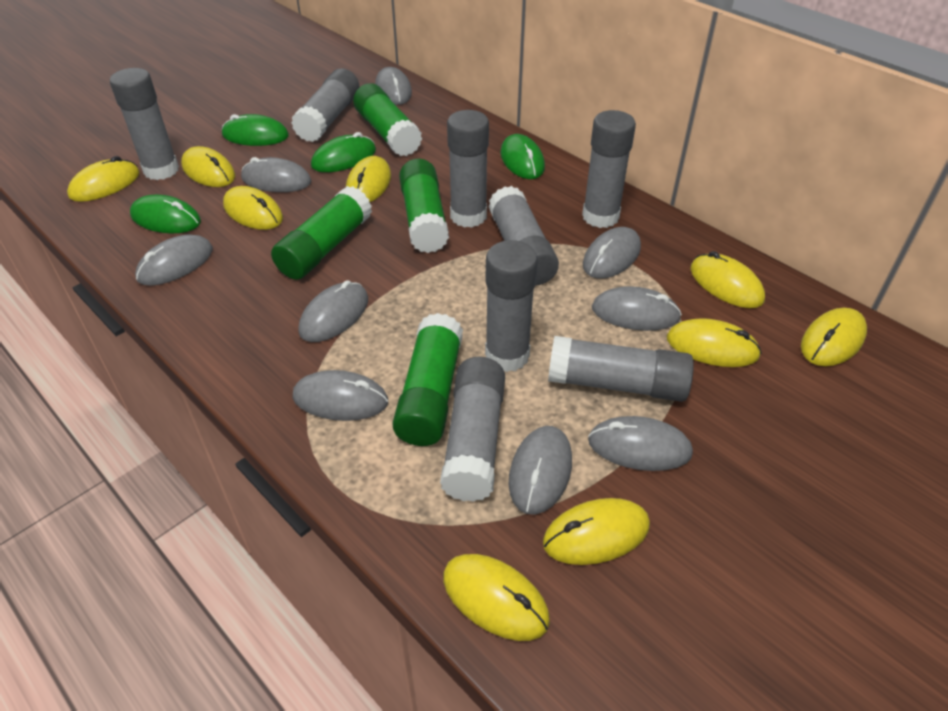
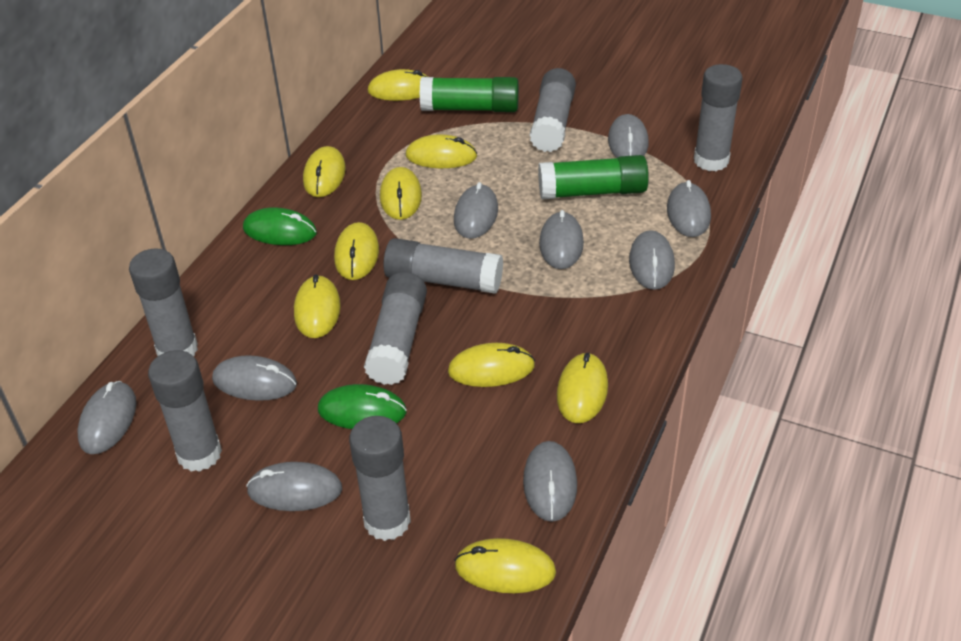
green glue stick: 4 -> 2
green mouse: 4 -> 2
grey glue stick: 8 -> 7

